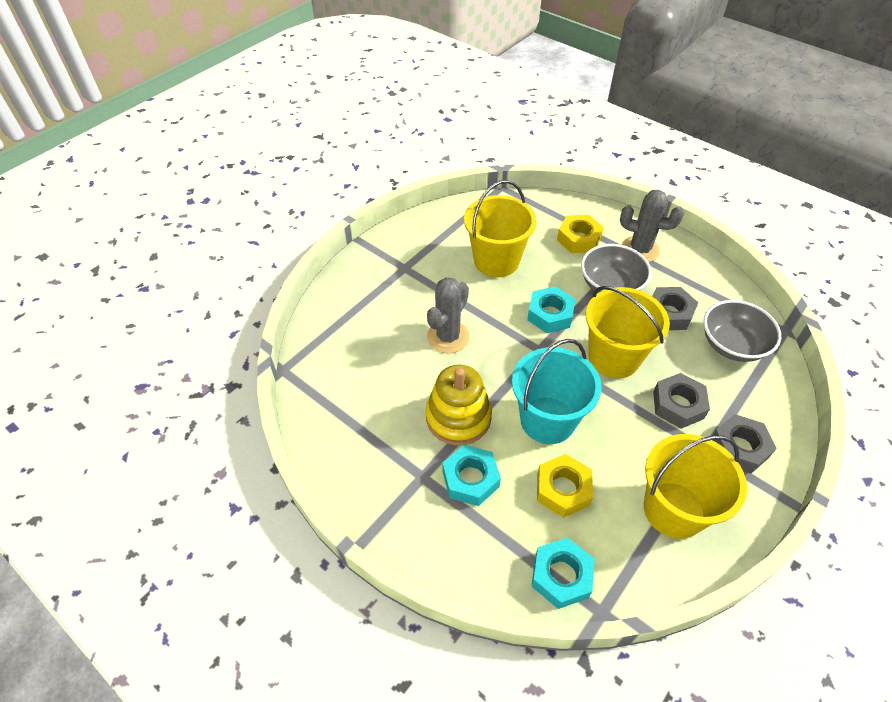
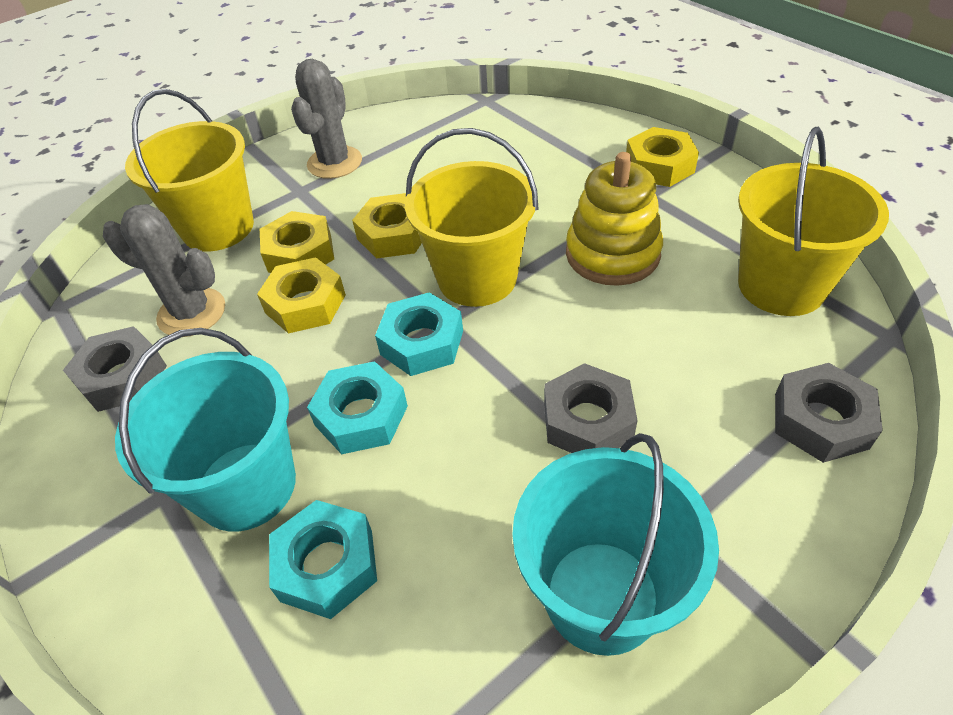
grey bowl: 2 -> 0
turquoise bucket: 1 -> 2
yellow nut: 2 -> 4

